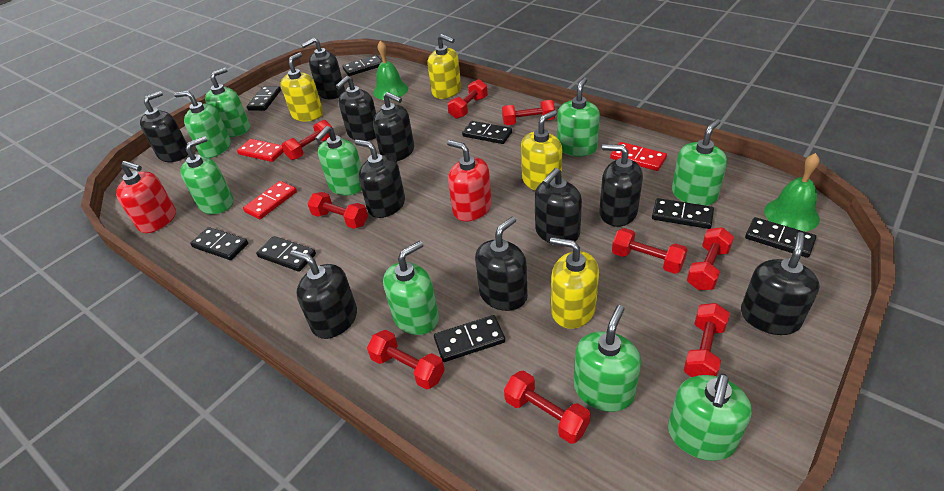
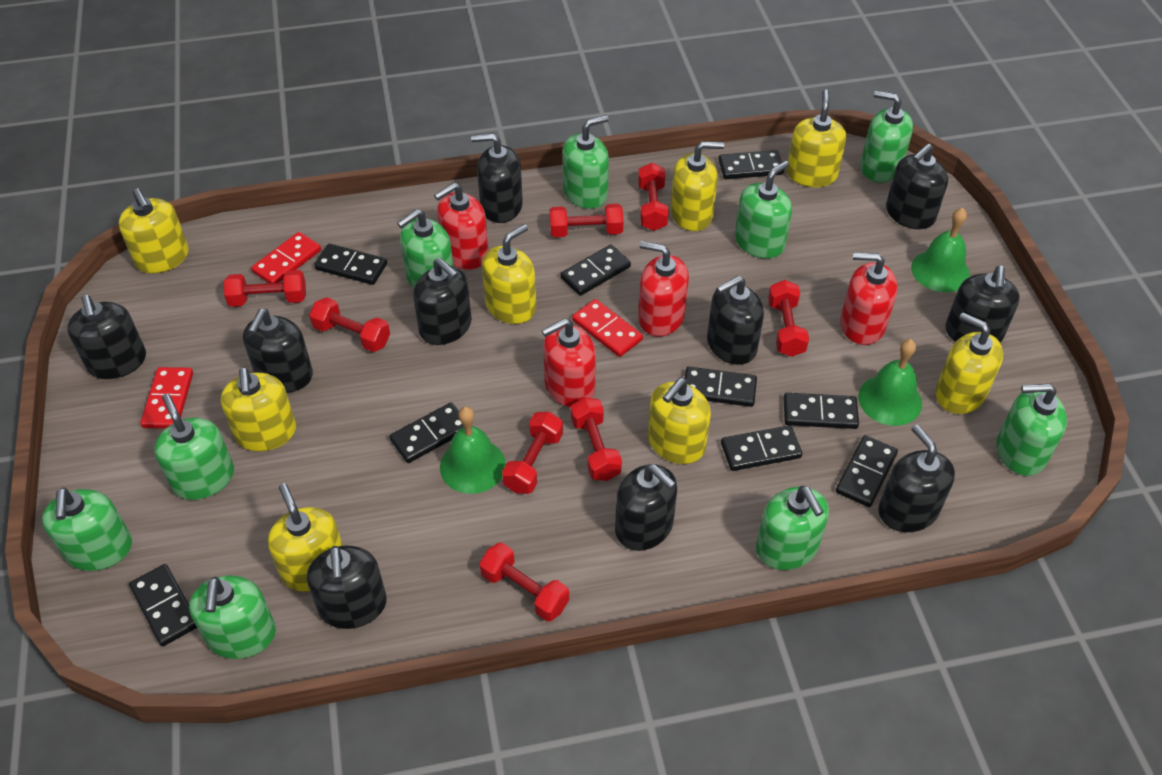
black domino: 8 -> 9
green bell: 2 -> 3
red dumbbell: 9 -> 8
red soap dispenser: 2 -> 4
yellow soap dispenser: 4 -> 8

